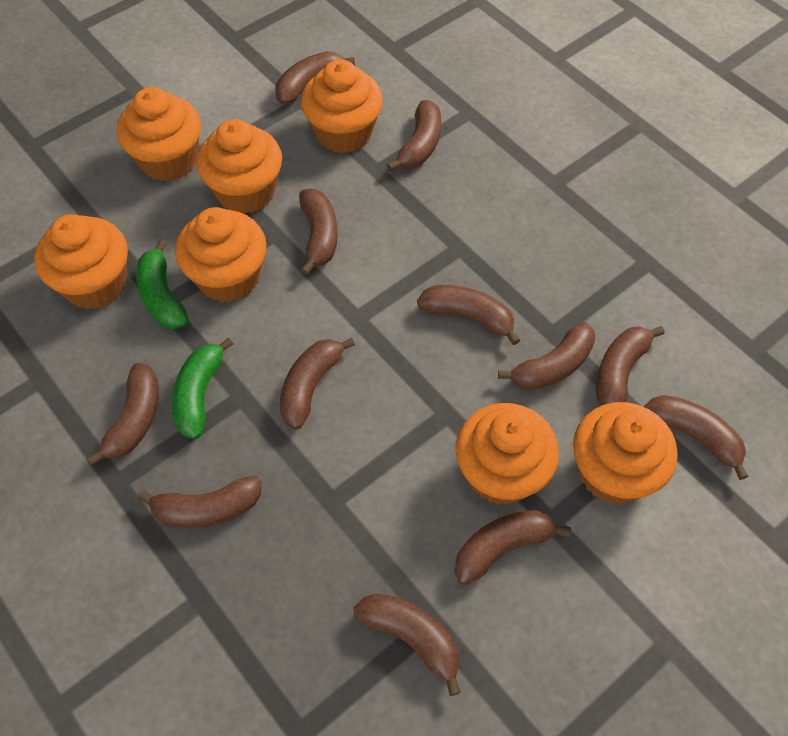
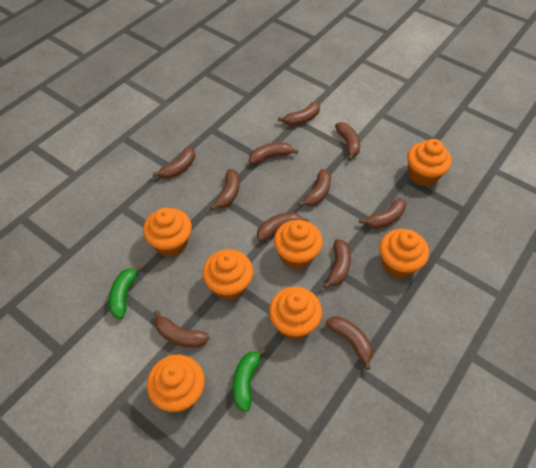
brown banana: 12 -> 11

